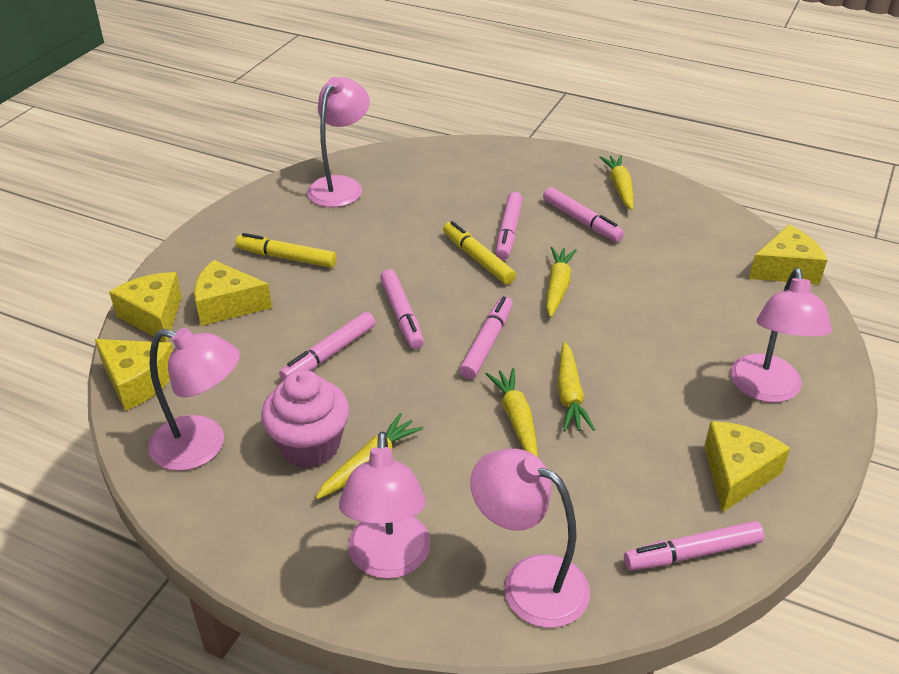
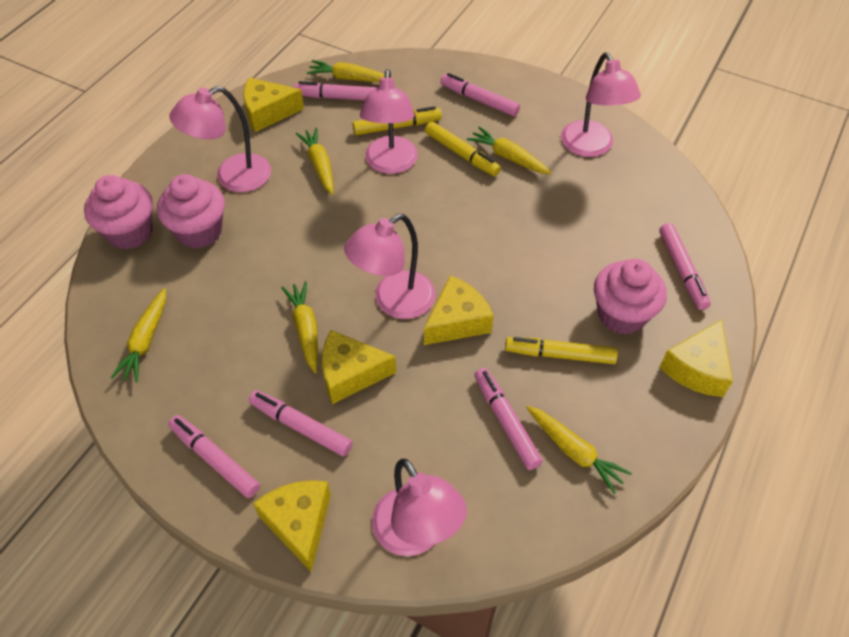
pink cupcake: 1 -> 3
yellow carrot: 5 -> 6
yellow marker: 2 -> 3

